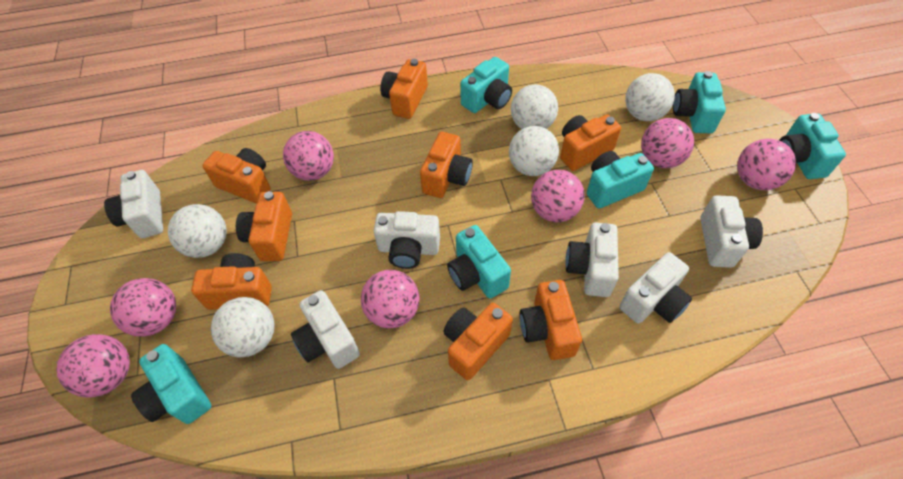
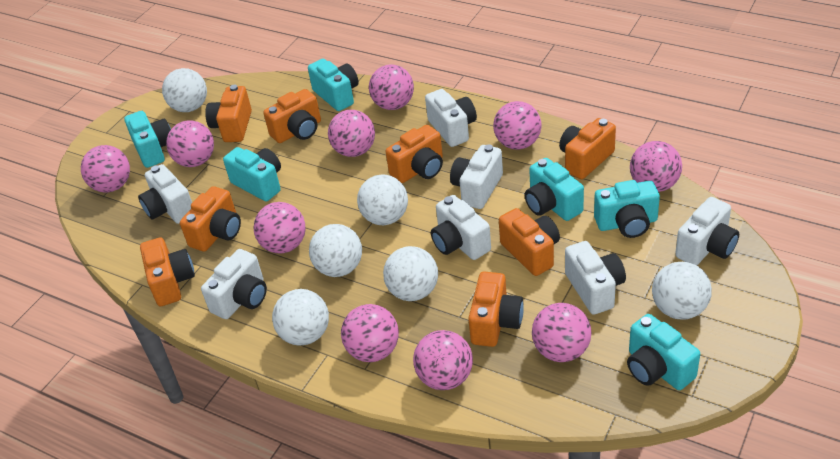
pink ball: 7 -> 10
white ball: 5 -> 6
white camera: 6 -> 7

